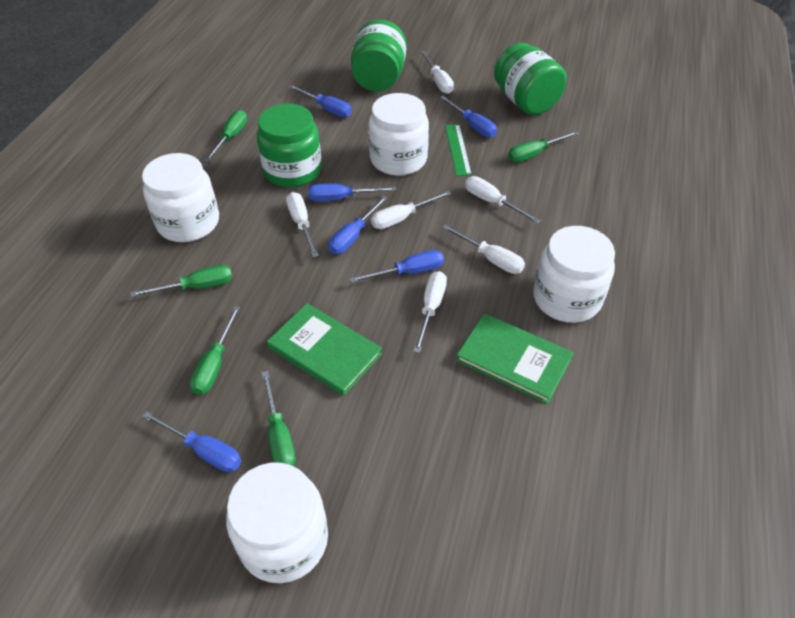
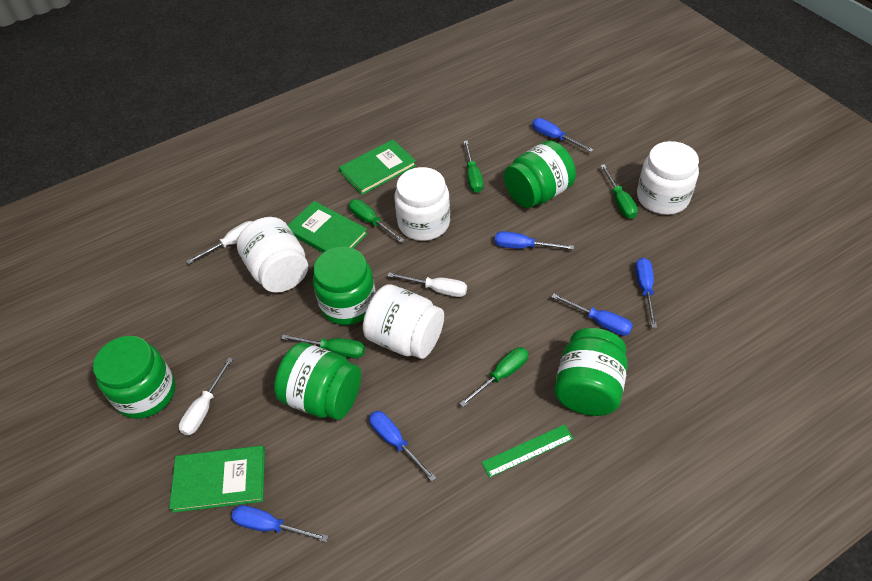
green book: 2 -> 3
green jar: 3 -> 5
white screwdriver: 6 -> 3

